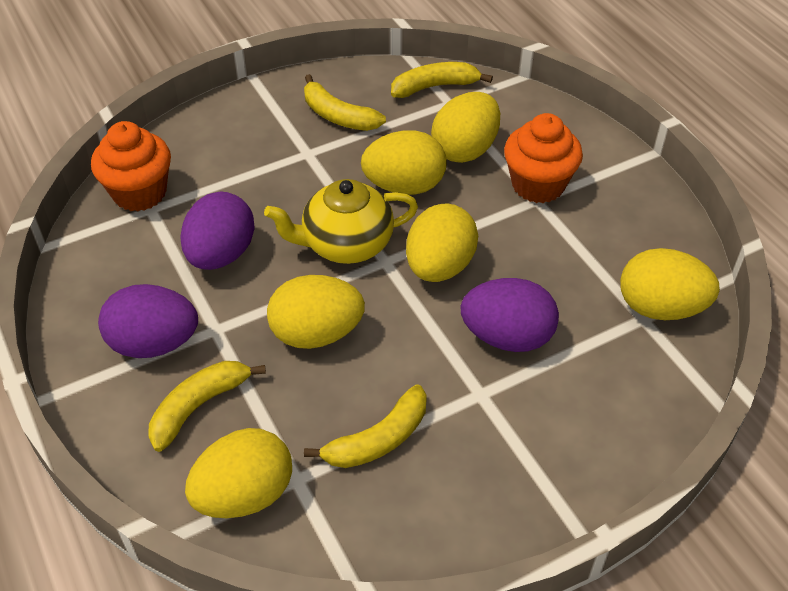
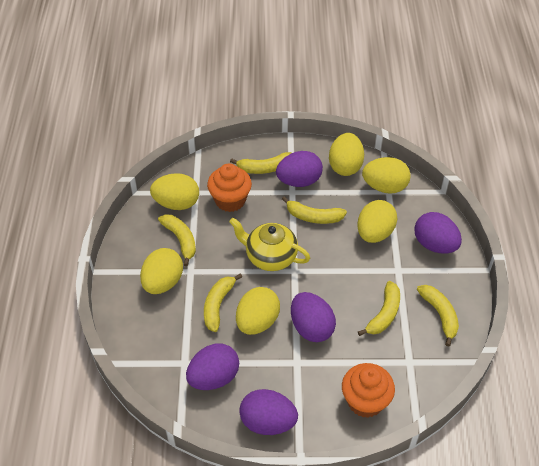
purple egg: 3 -> 5
yellow banana: 4 -> 6

